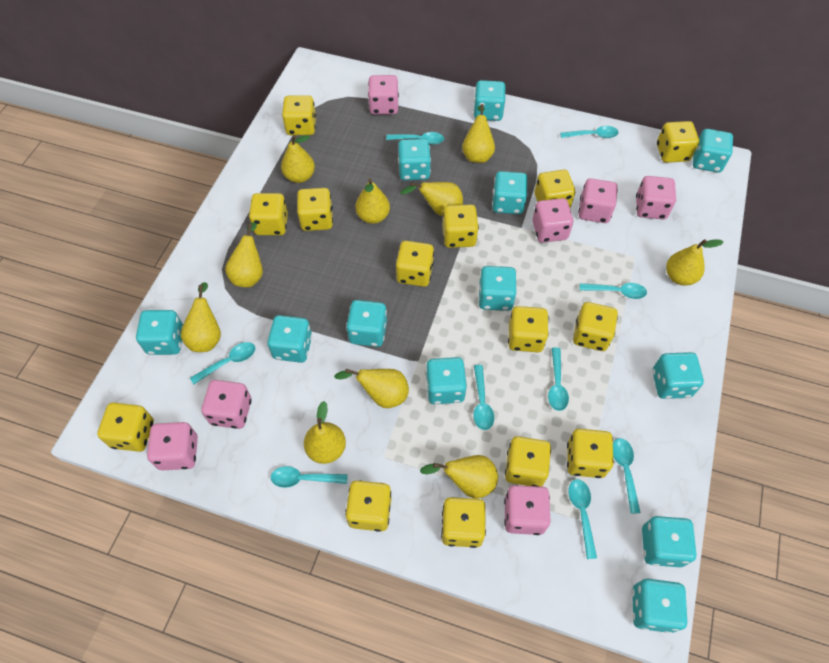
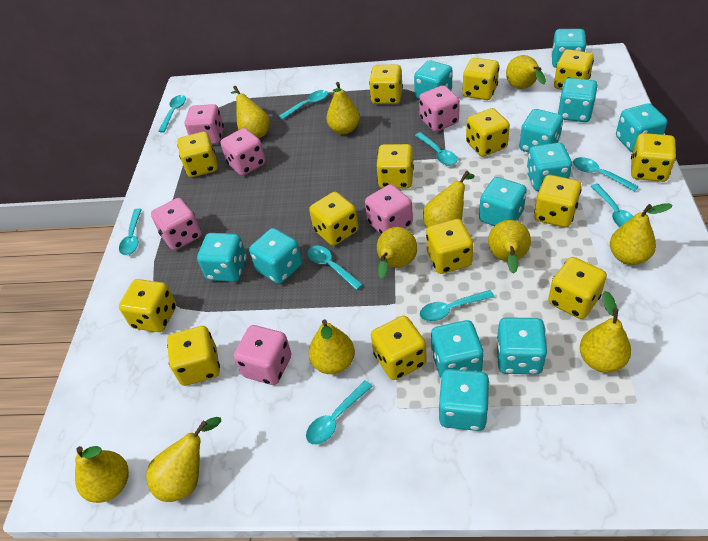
pink dice: 7 -> 6
yellow pear: 10 -> 11

